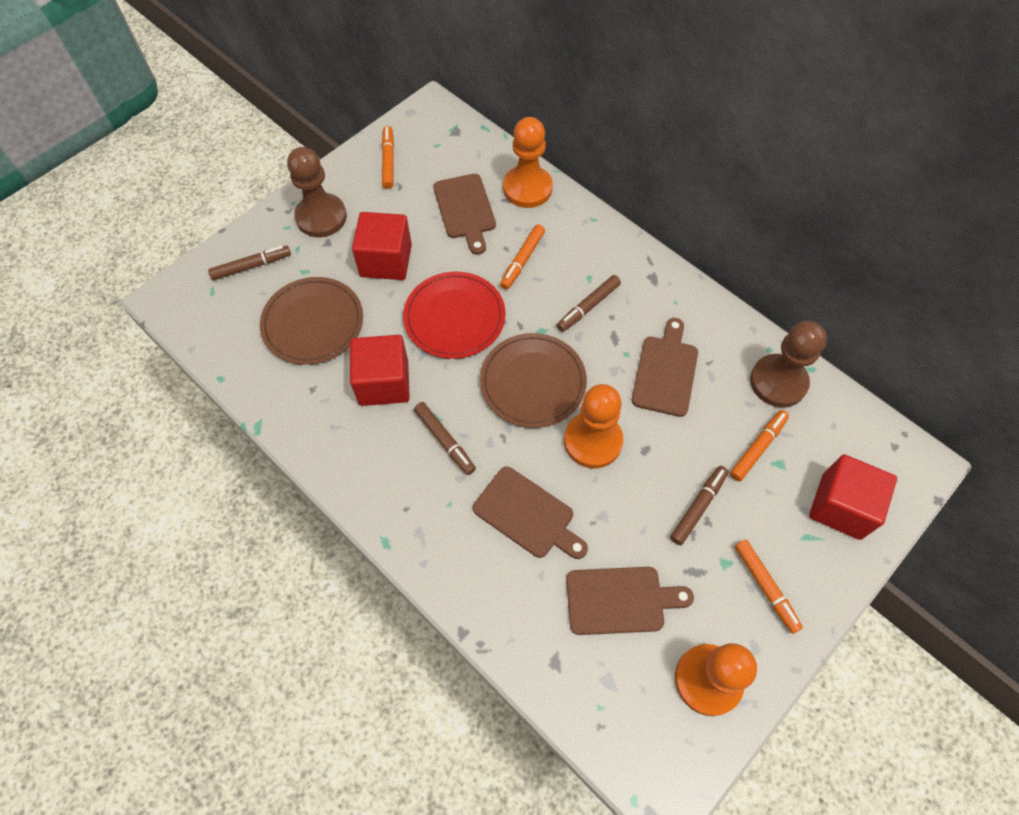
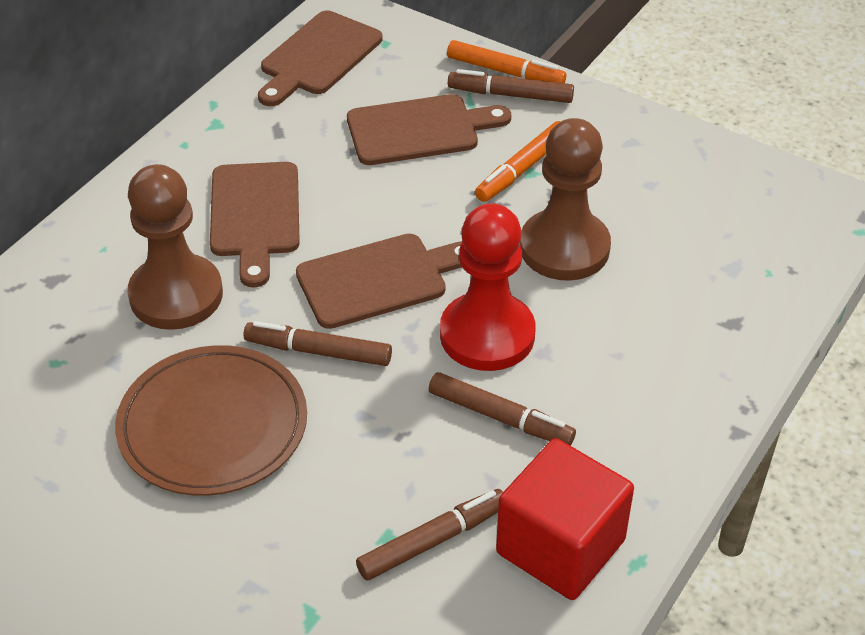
brown plate: 2 -> 1
orange marker: 4 -> 2
orange pawn: 3 -> 0
red cube: 3 -> 1
red pawn: 0 -> 1
red plate: 1 -> 0

